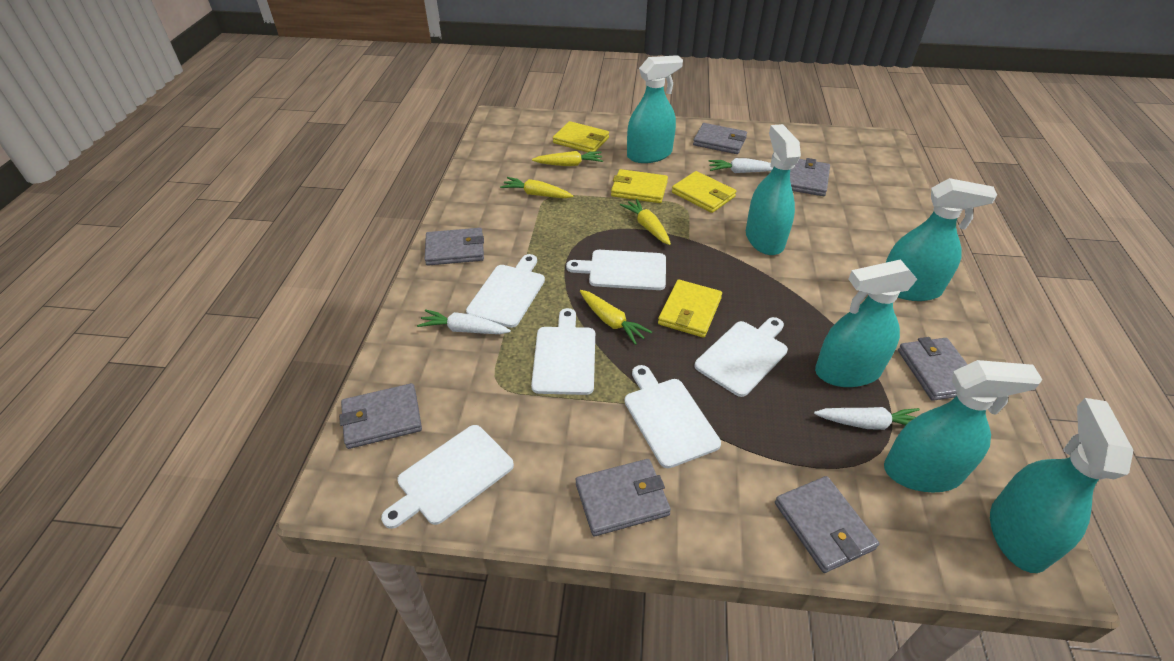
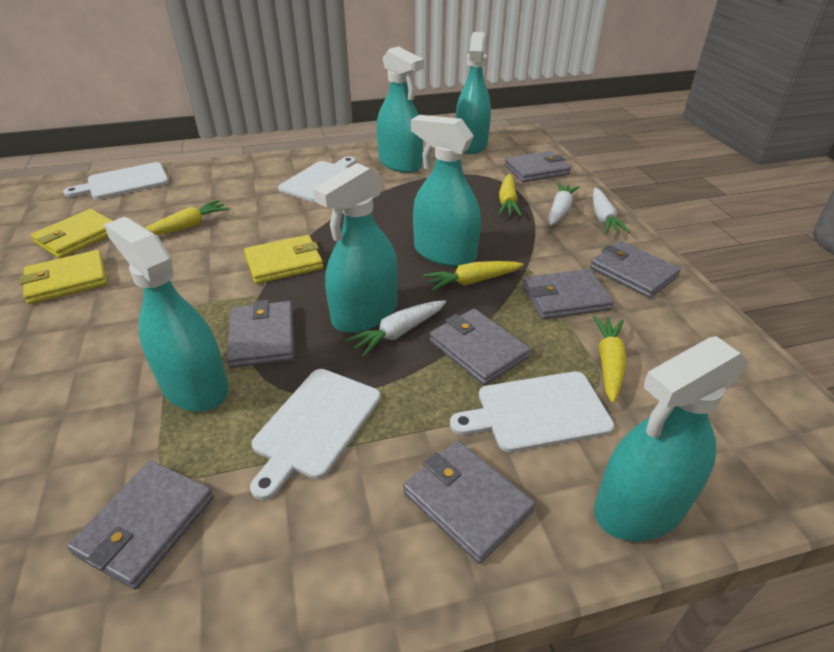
white cutting board: 6 -> 4
yellow wallet: 4 -> 3

